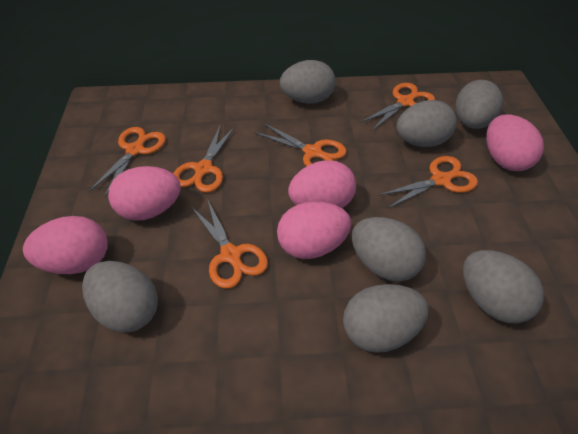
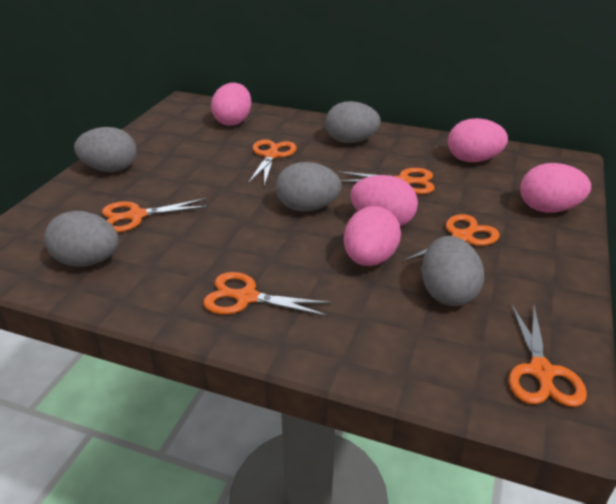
grey egg: 7 -> 5

